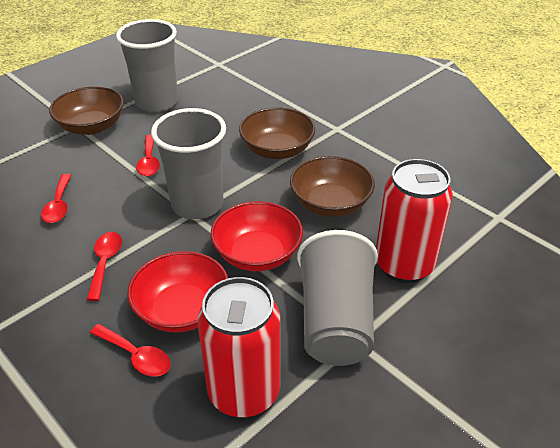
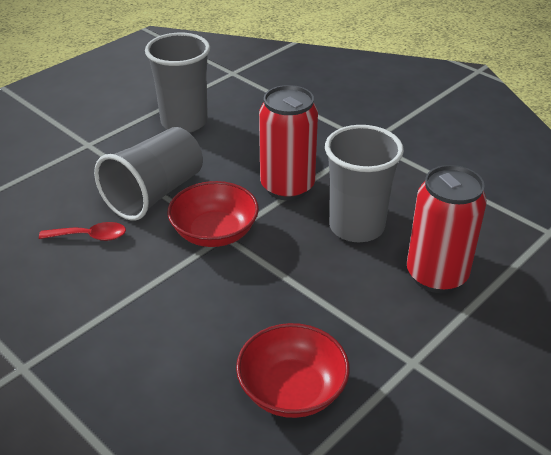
brown bowl: 3 -> 0
red spoon: 4 -> 1

